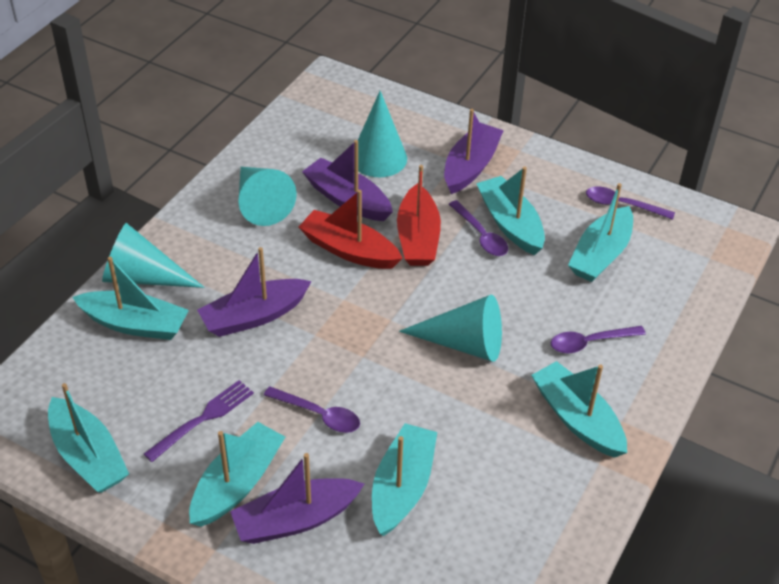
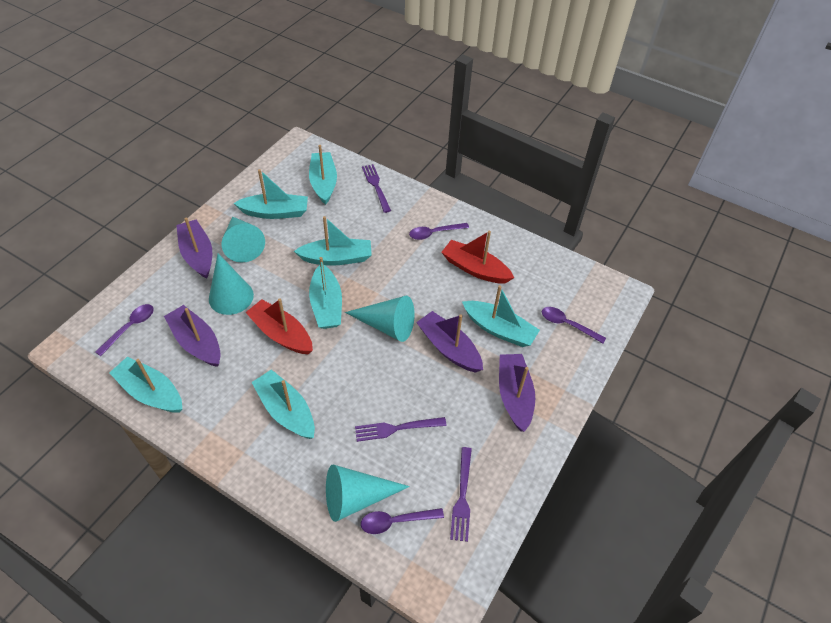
purple fork: 1 -> 3

